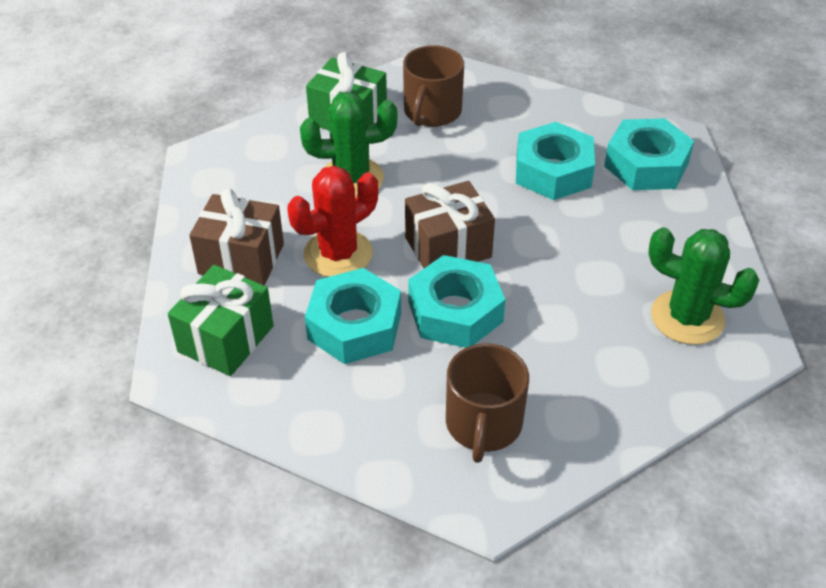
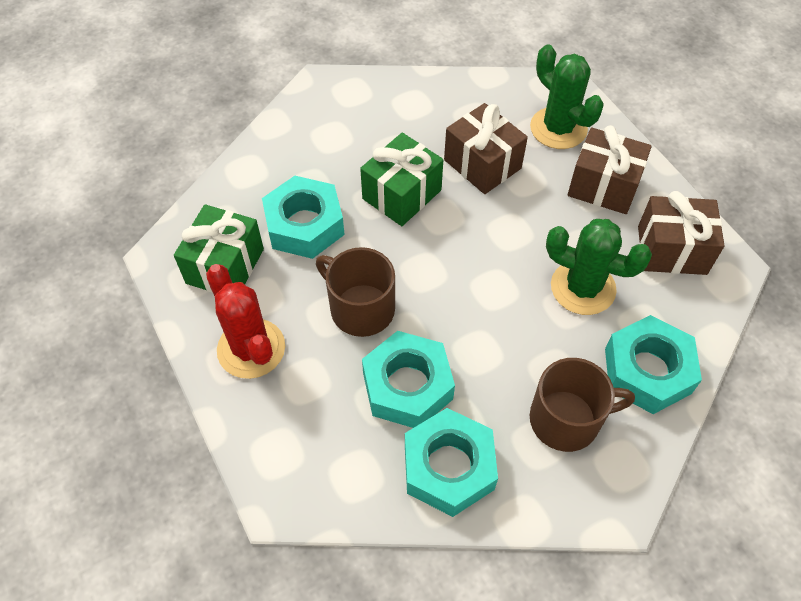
brown gift: 2 -> 3

